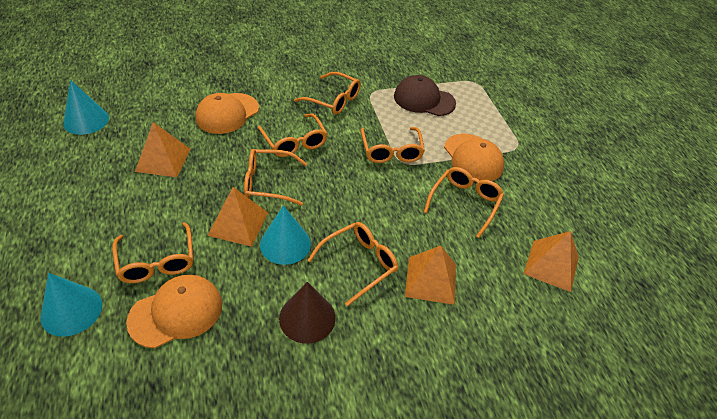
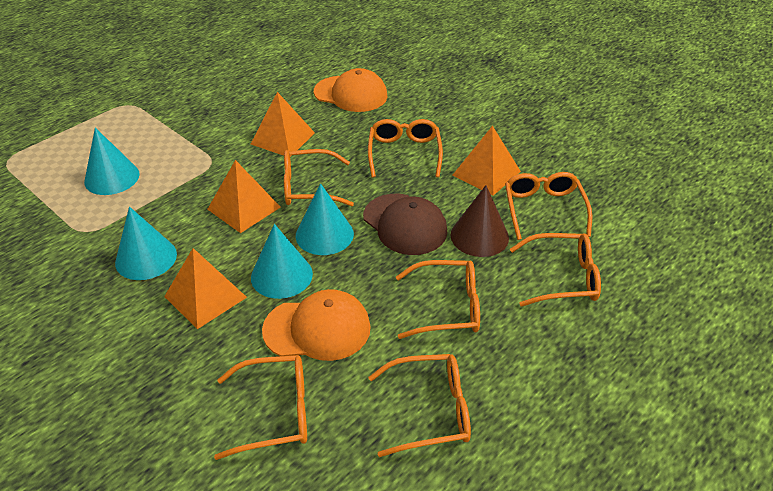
orange cap: 3 -> 2
turquoise cone: 3 -> 4

